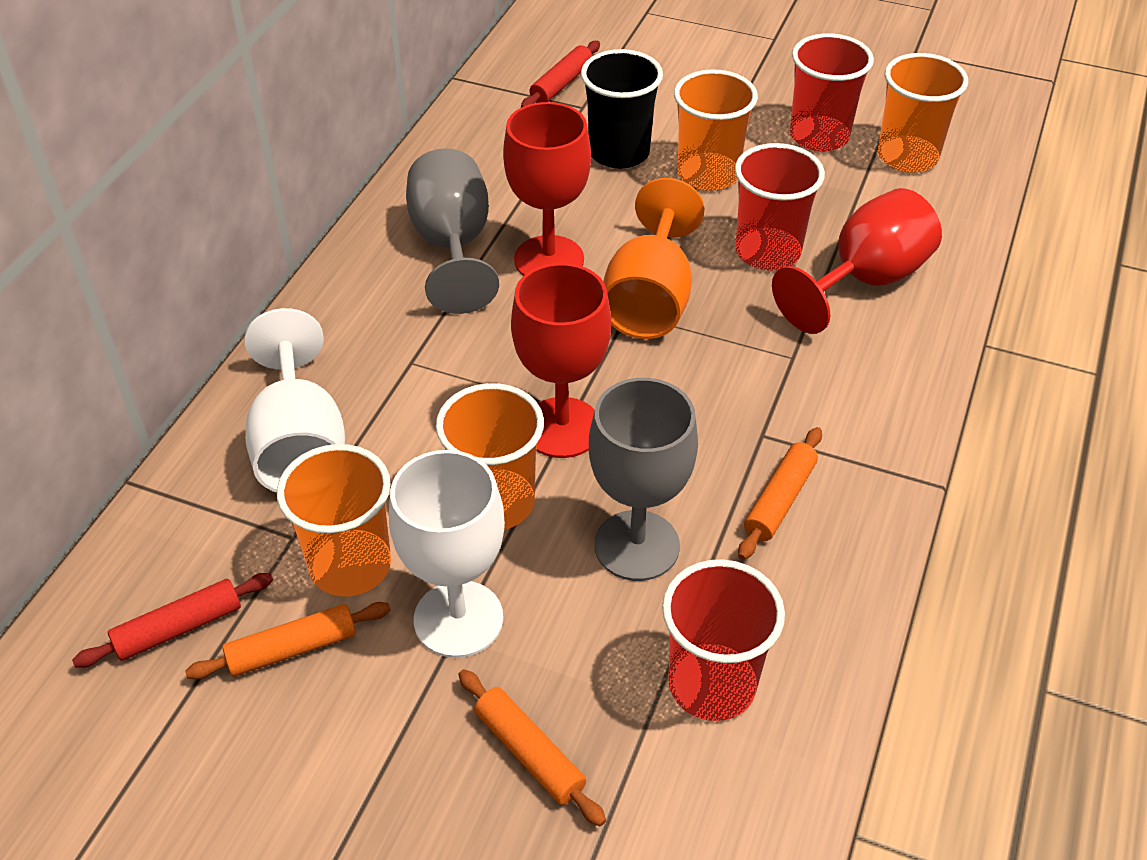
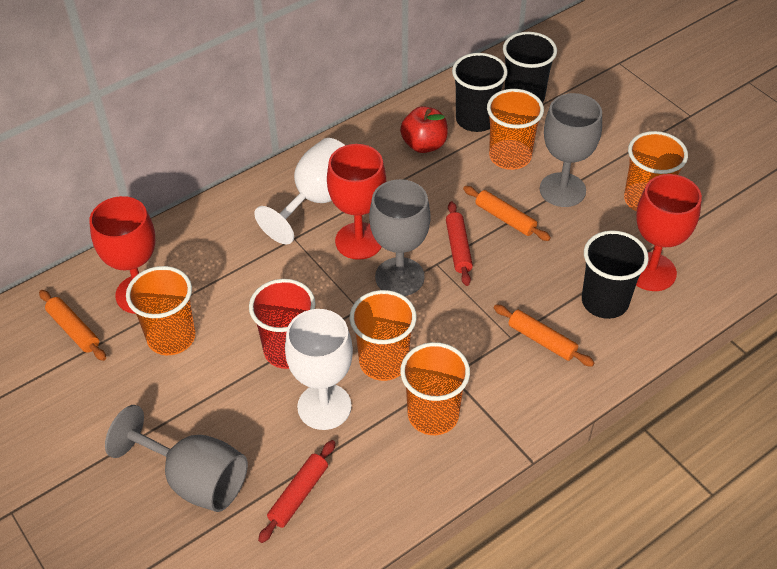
black cup: 1 -> 3
grey goblet: 2 -> 3
orange cup: 4 -> 5
orange goblet: 1 -> 0
red apple: 0 -> 1
red cup: 3 -> 1

